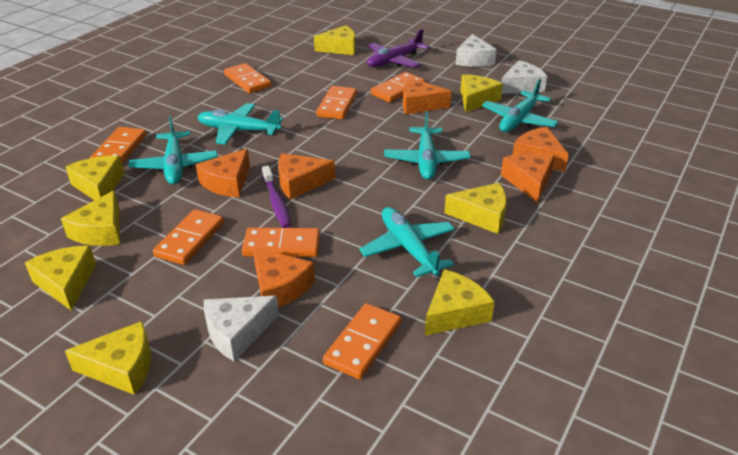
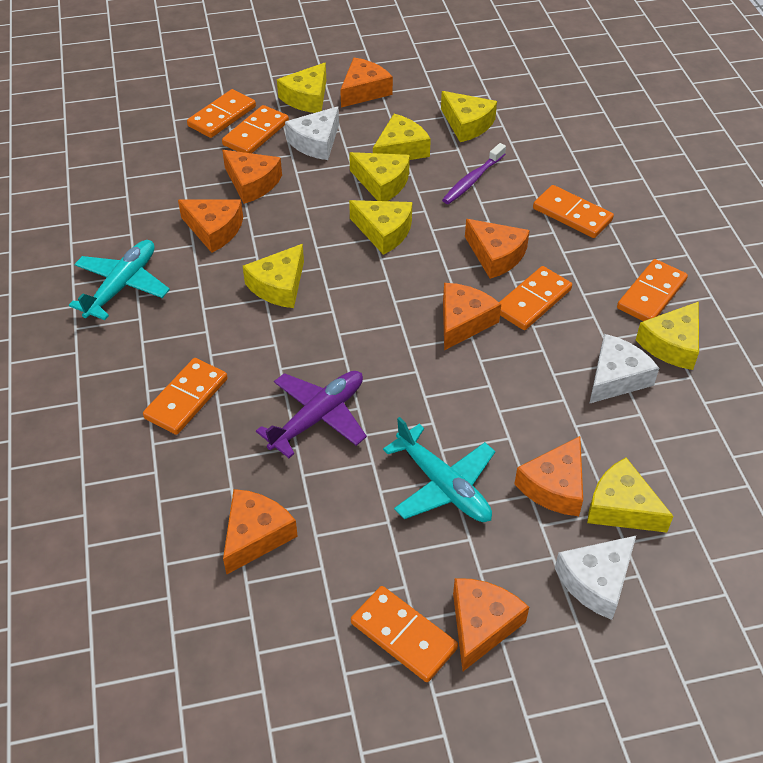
orange cheese: 6 -> 8
turquoise plane: 5 -> 2

